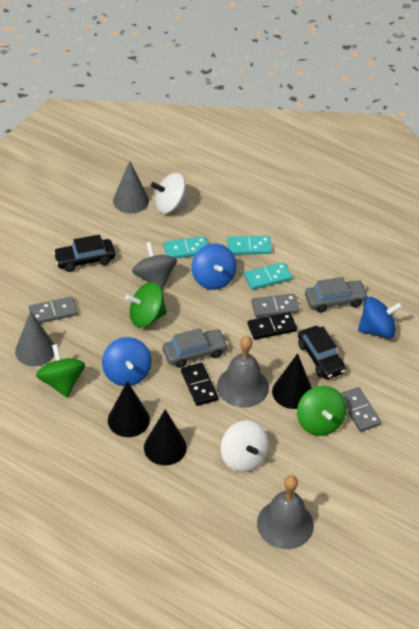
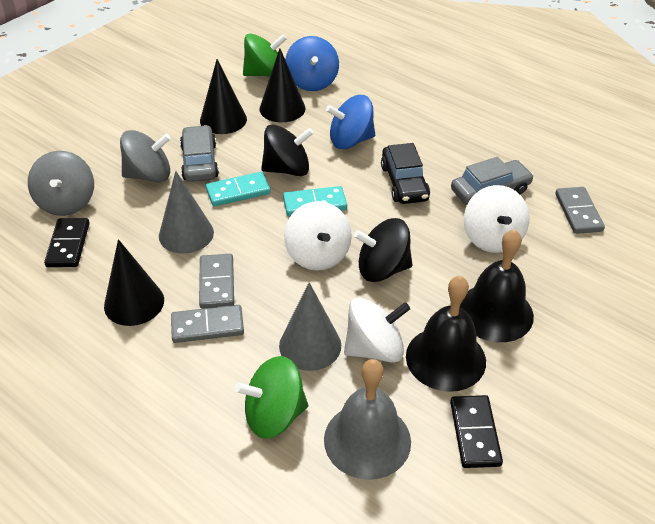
black bell: 0 -> 2
black car: 2 -> 1
black spinning top: 0 -> 2
blue spinning top: 3 -> 2
green spinning top: 3 -> 2
grey bell: 2 -> 1
grey spinning top: 1 -> 2
turquoise domino: 3 -> 2
white spinning top: 2 -> 3

